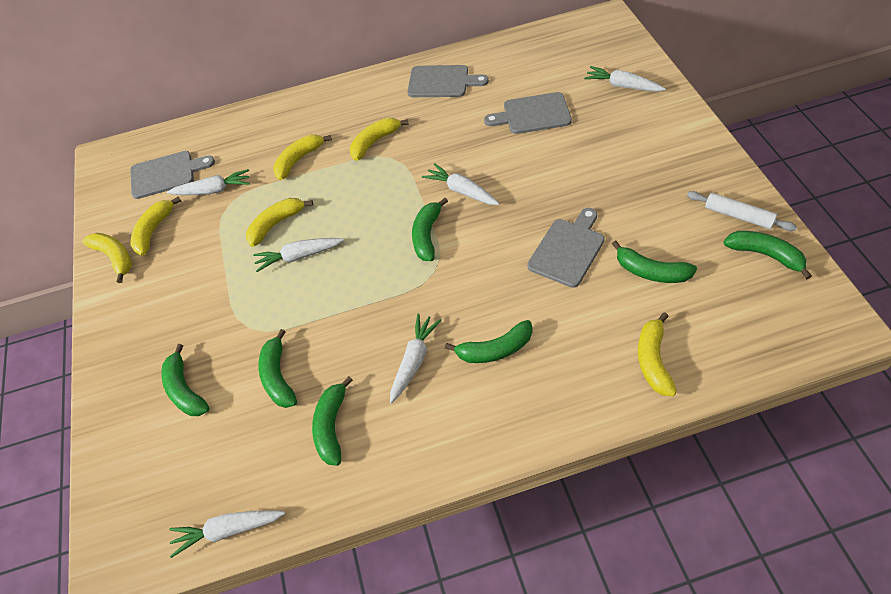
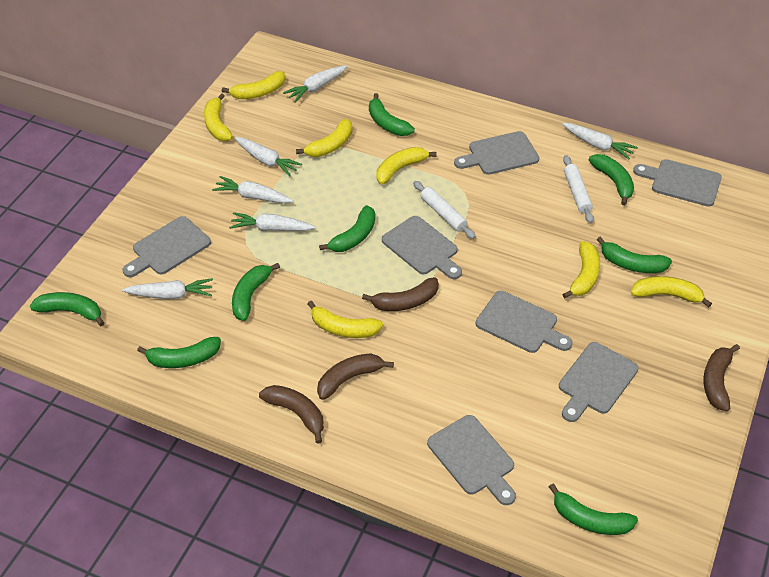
brown banana: 0 -> 4
green banana: 7 -> 8
grey cutting board: 4 -> 7
white rolling pin: 1 -> 2
yellow banana: 6 -> 7

